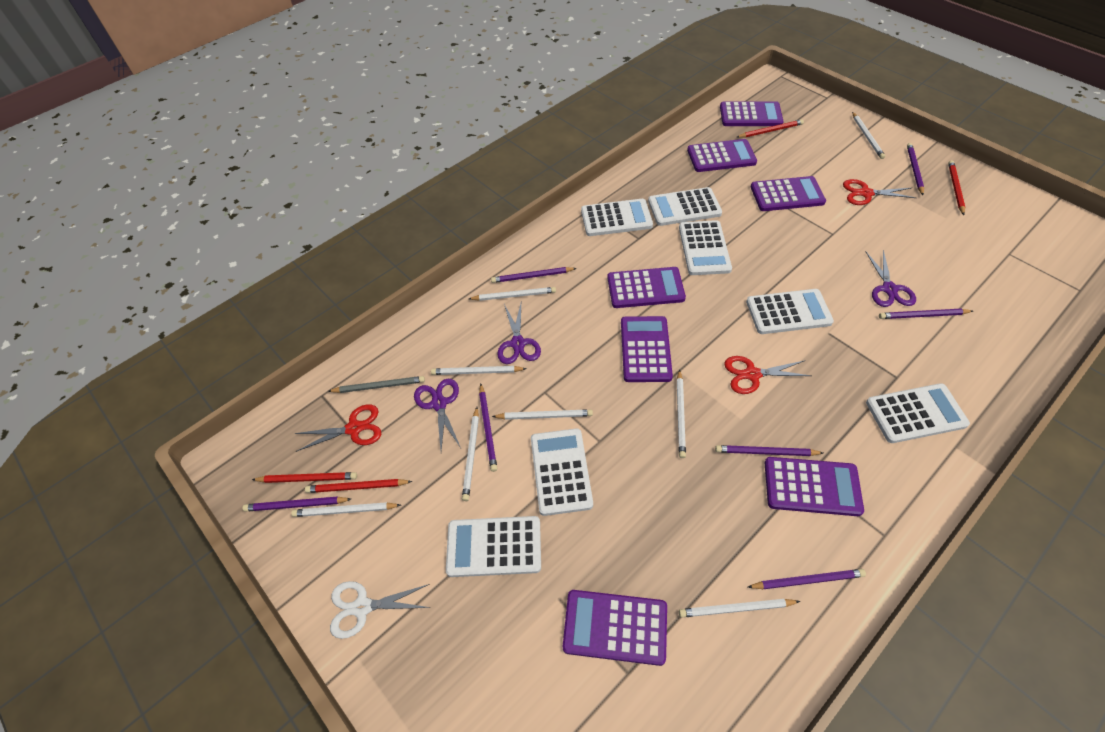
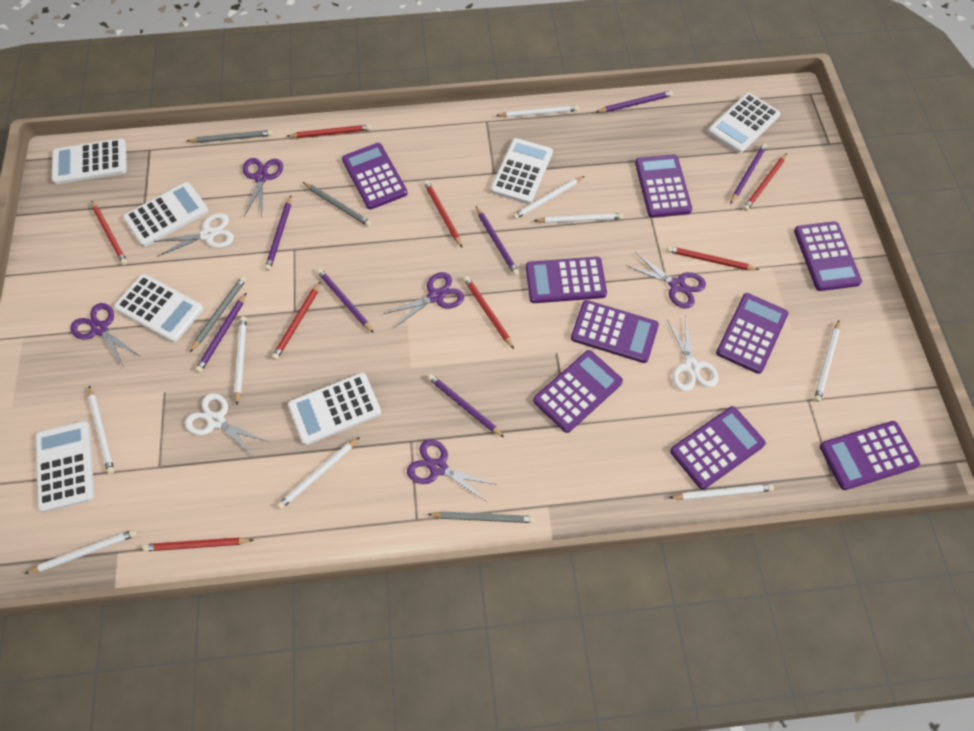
grey pencil: 1 -> 4
purple calculator: 7 -> 9
purple scissors: 3 -> 5
red pencil: 4 -> 8
red scissors: 3 -> 0
white pencil: 8 -> 9
white scissors: 1 -> 3

